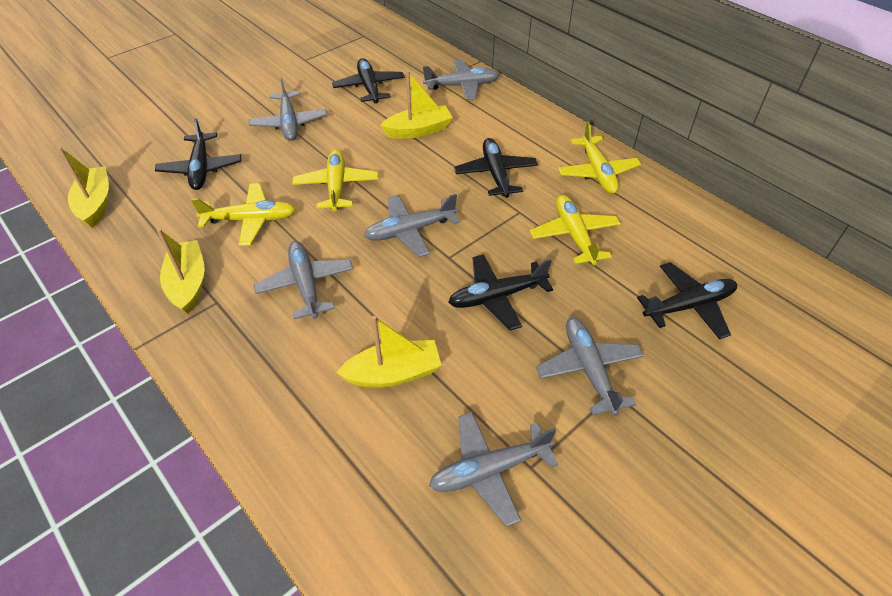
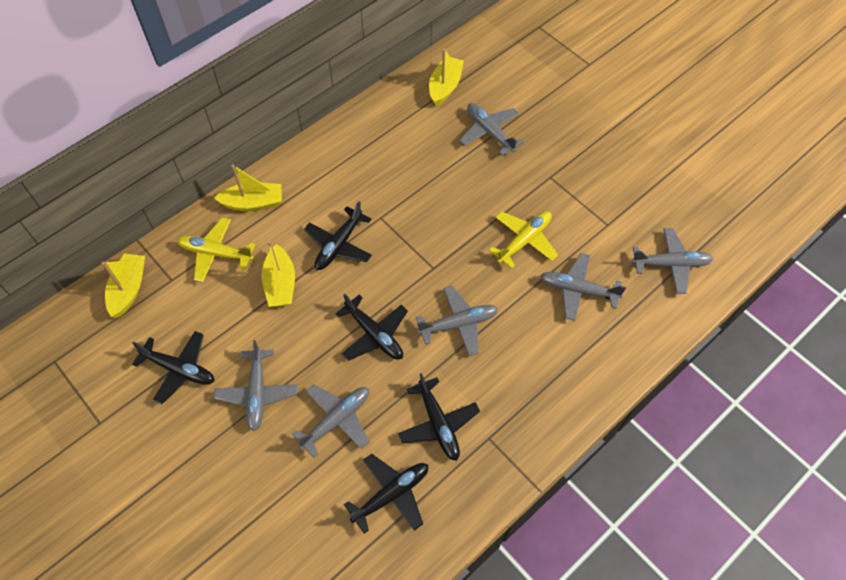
yellow plane: 4 -> 2

